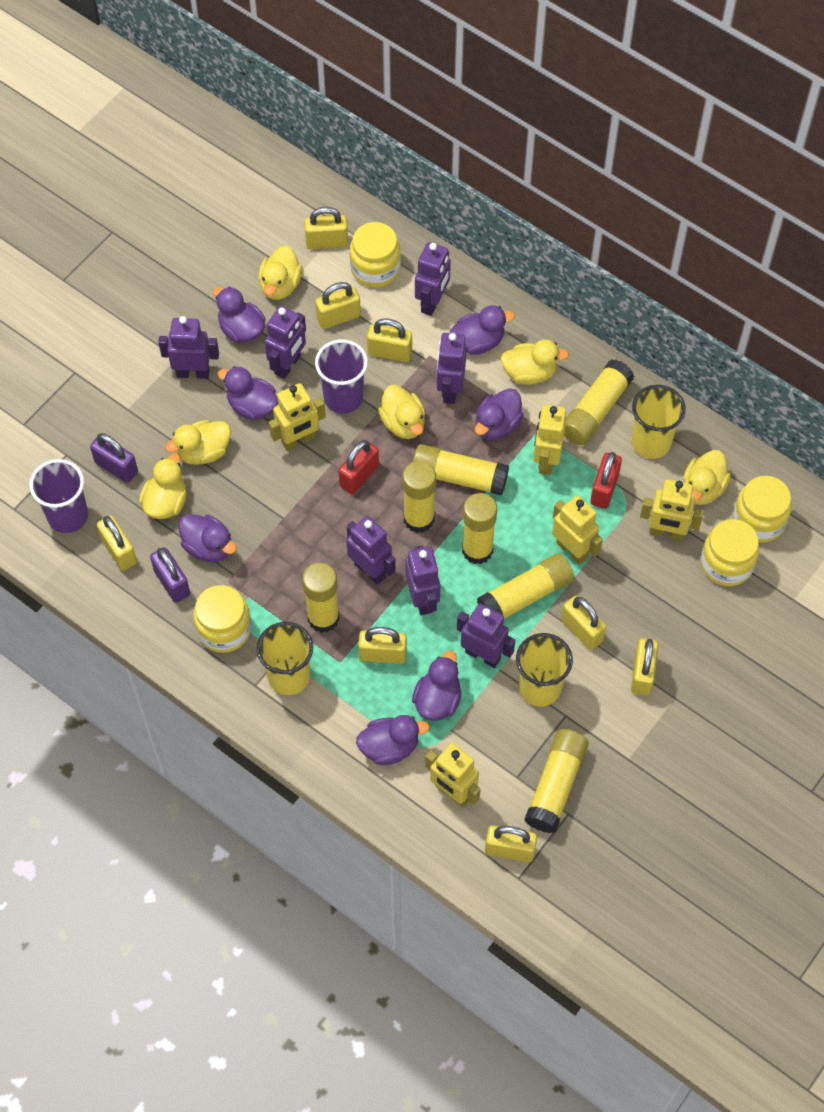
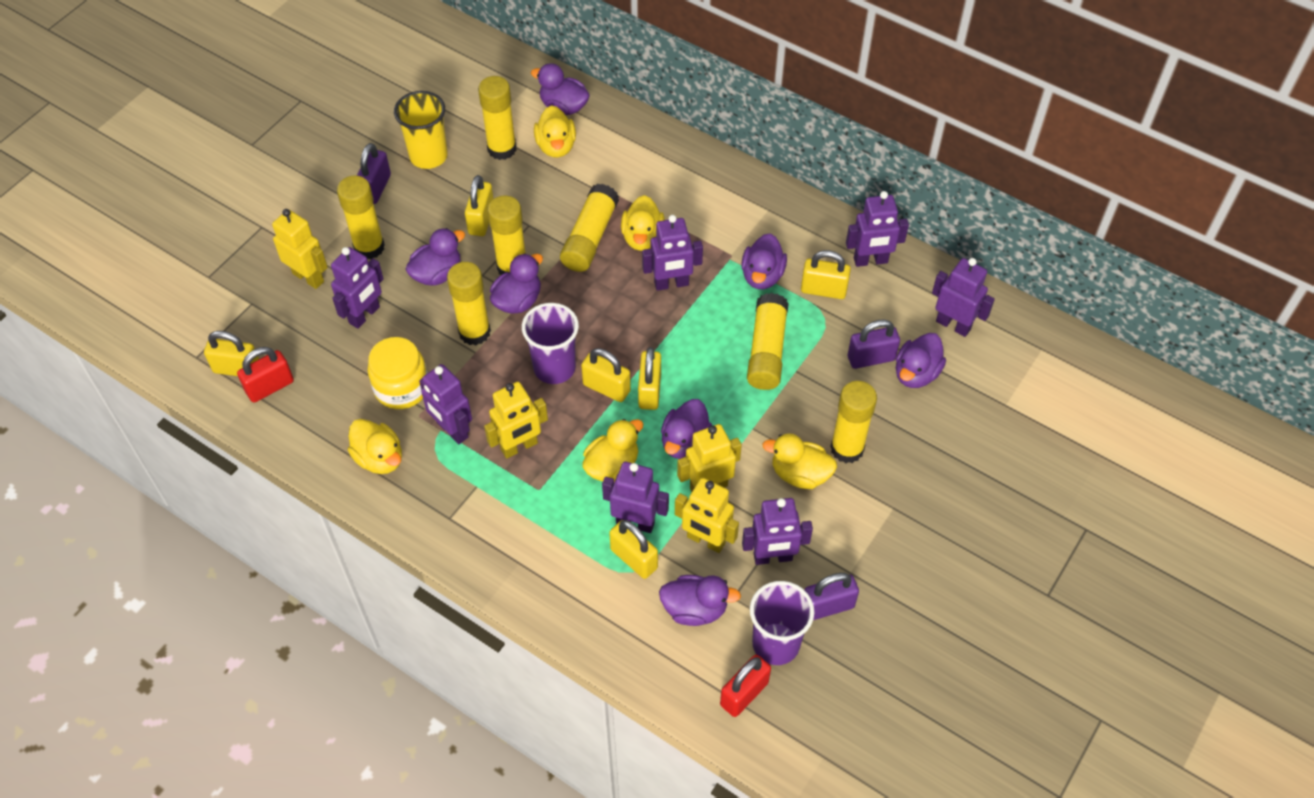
purple padlock: 2 -> 3
yellow cup: 3 -> 1
yellow duck: 6 -> 5
yellow jar: 4 -> 1
yellow padlock: 8 -> 6
yellow robot: 5 -> 4

